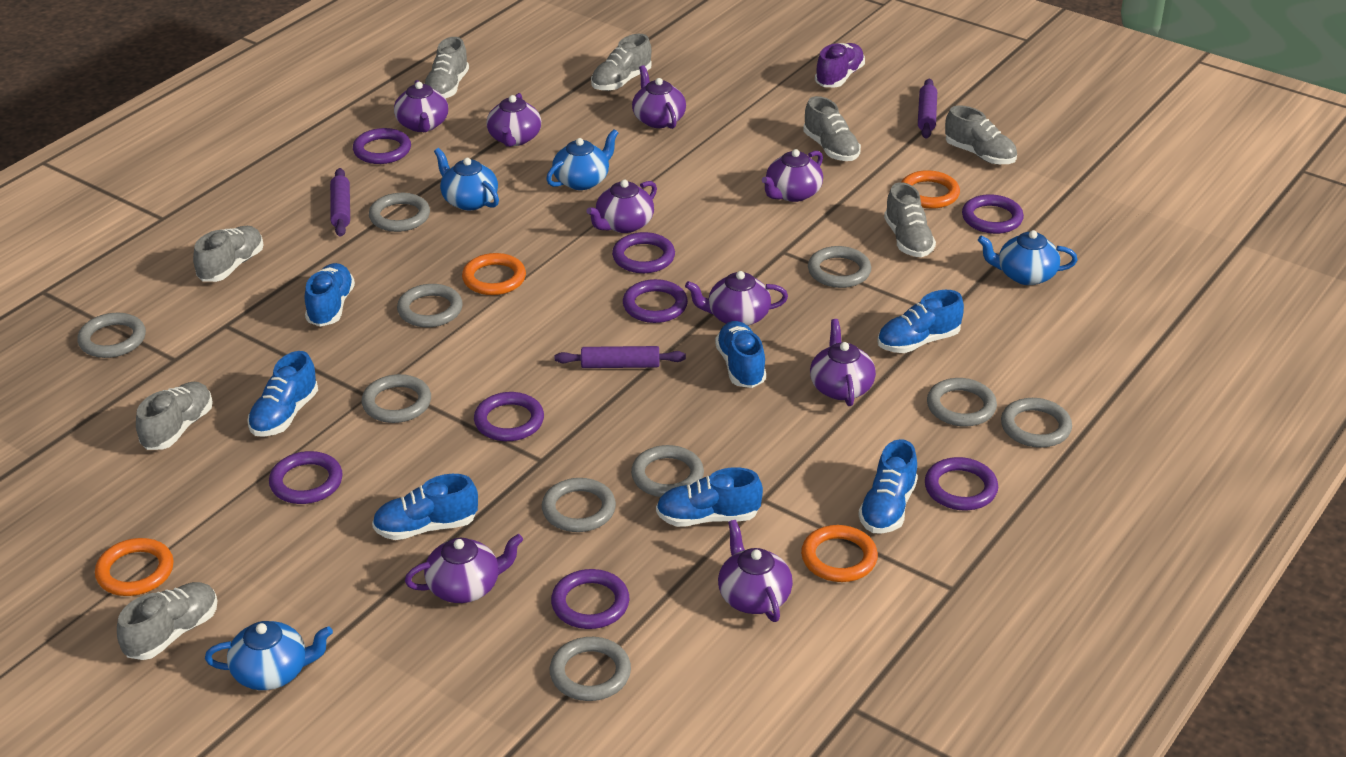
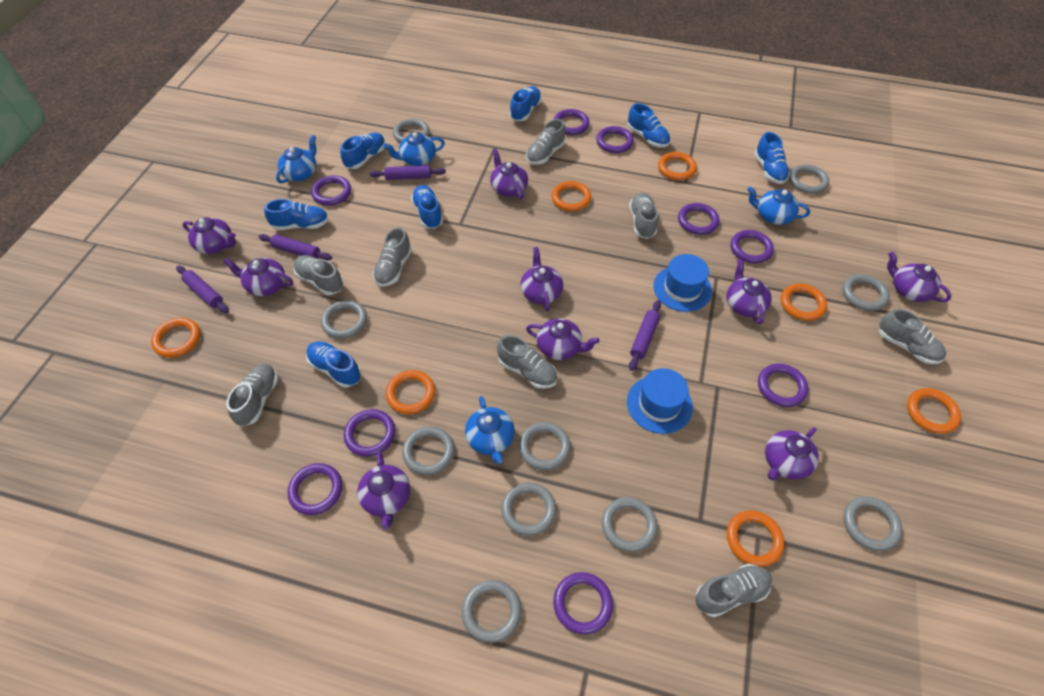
blue hat: 0 -> 2
orange ring: 4 -> 7
purple ring: 8 -> 9
purple rolling pin: 3 -> 4
purple shoe: 1 -> 0

